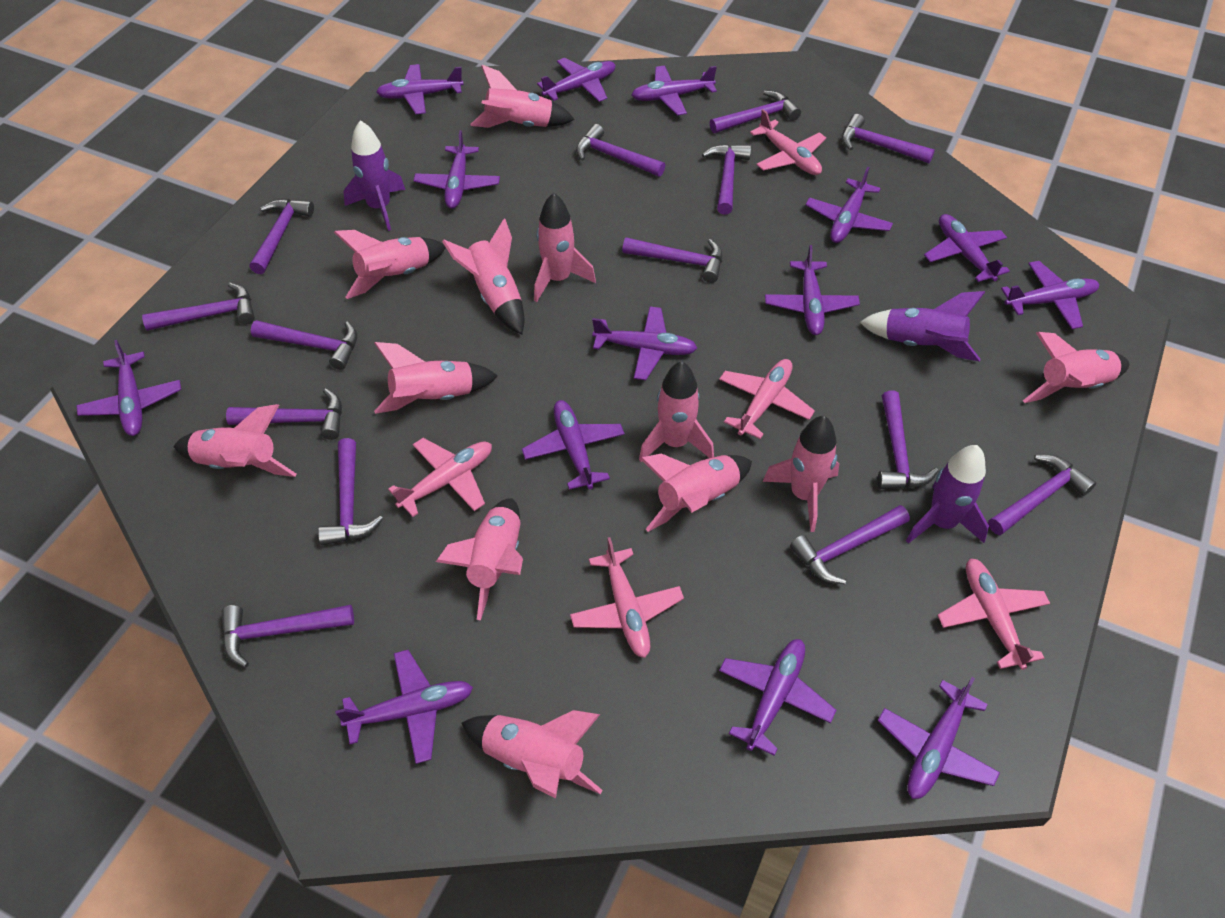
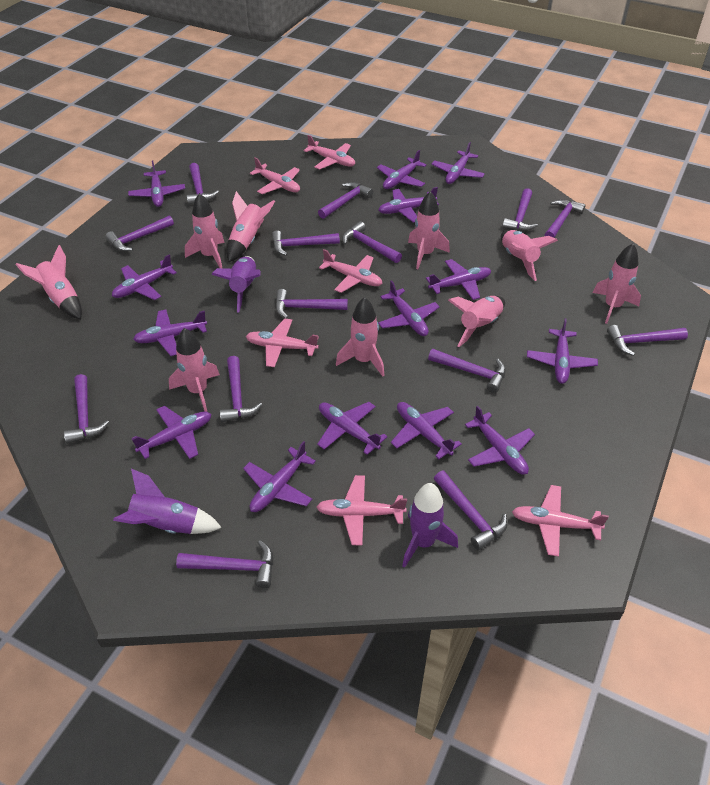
pink plane: 5 -> 6
pink rocket: 12 -> 9

